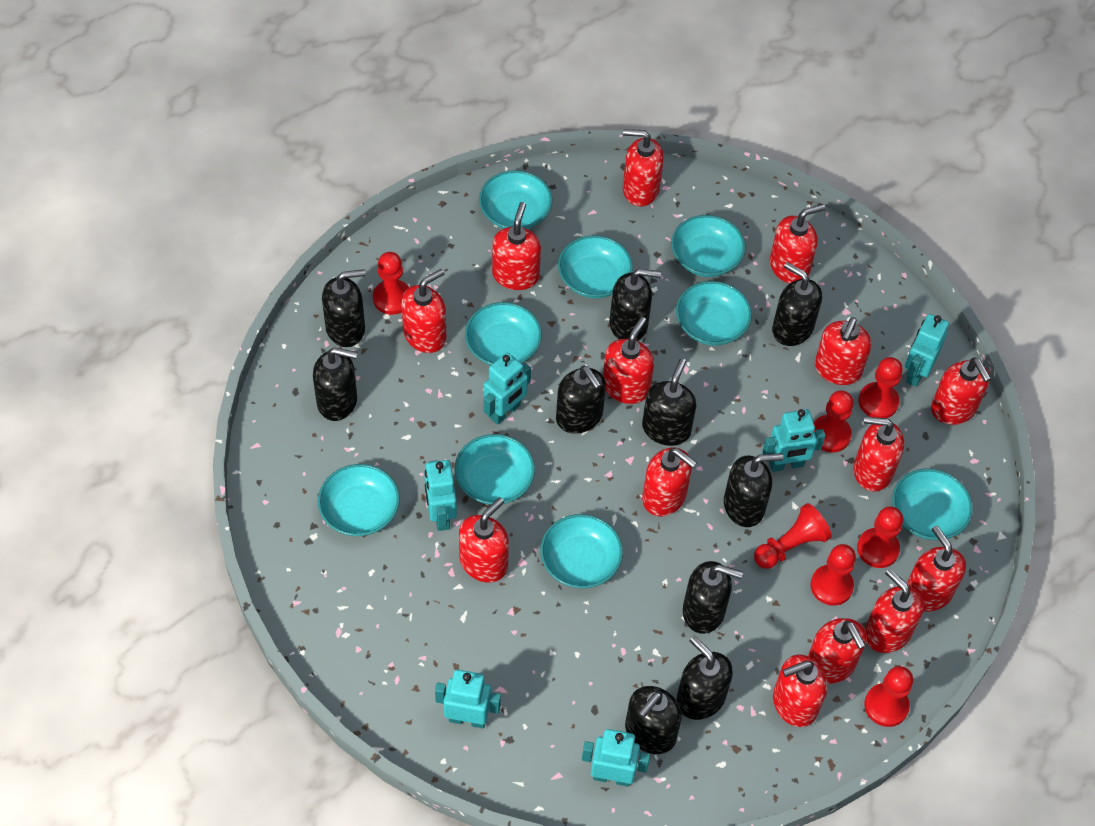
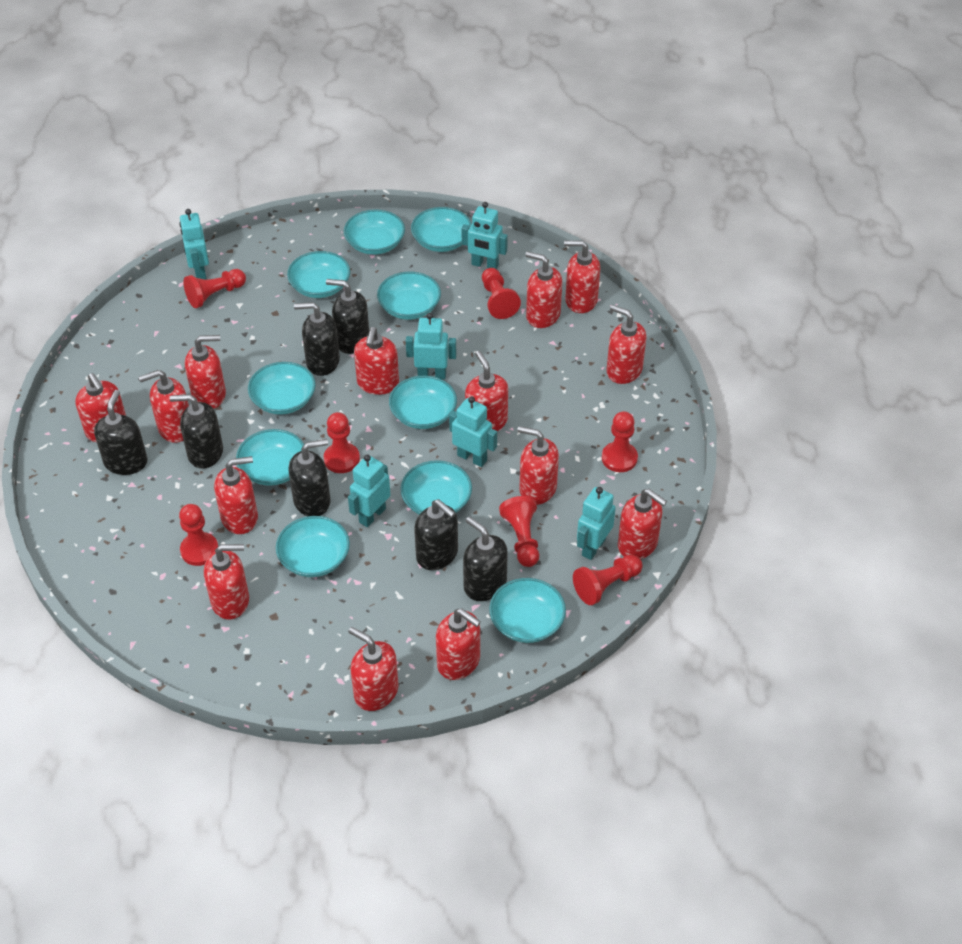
black soap dispenser: 10 -> 7
turquoise bowl: 9 -> 10

